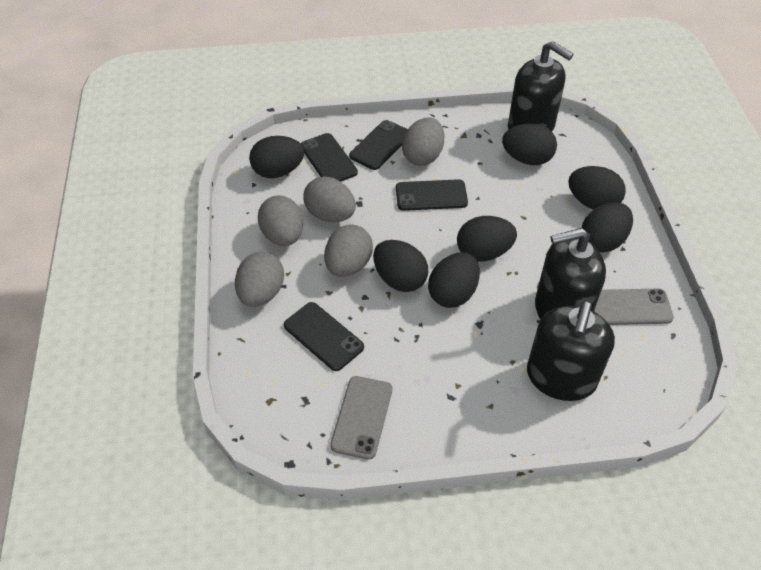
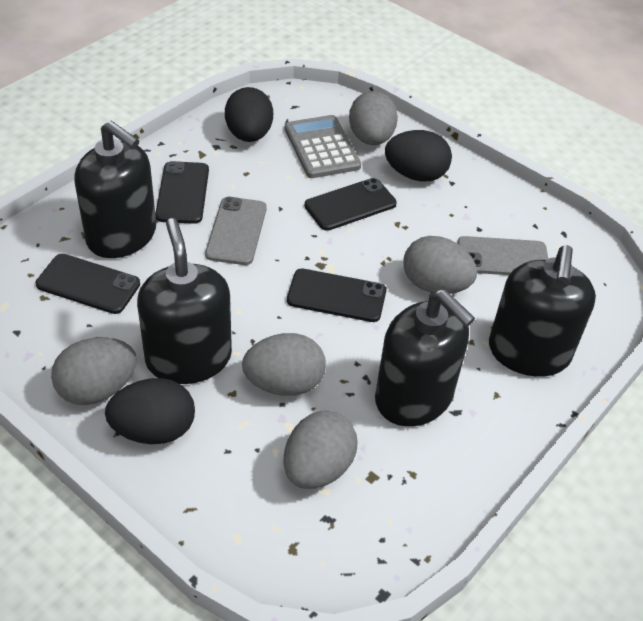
black egg: 7 -> 3
black soap dispenser: 3 -> 4
grey calculator: 0 -> 1

